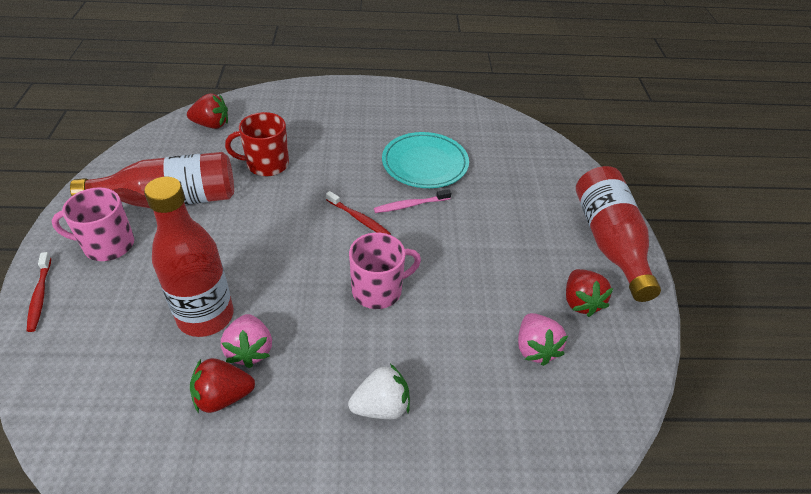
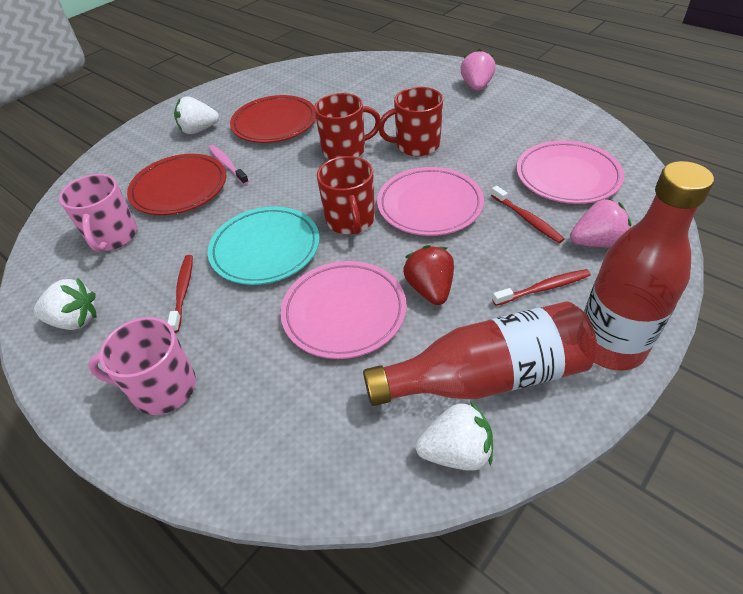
pink plate: 0 -> 3
red bottle: 3 -> 2
red mug: 1 -> 3
red plate: 0 -> 2
red strawberry: 3 -> 1
red toothbrush: 2 -> 3
white strawberry: 1 -> 3

